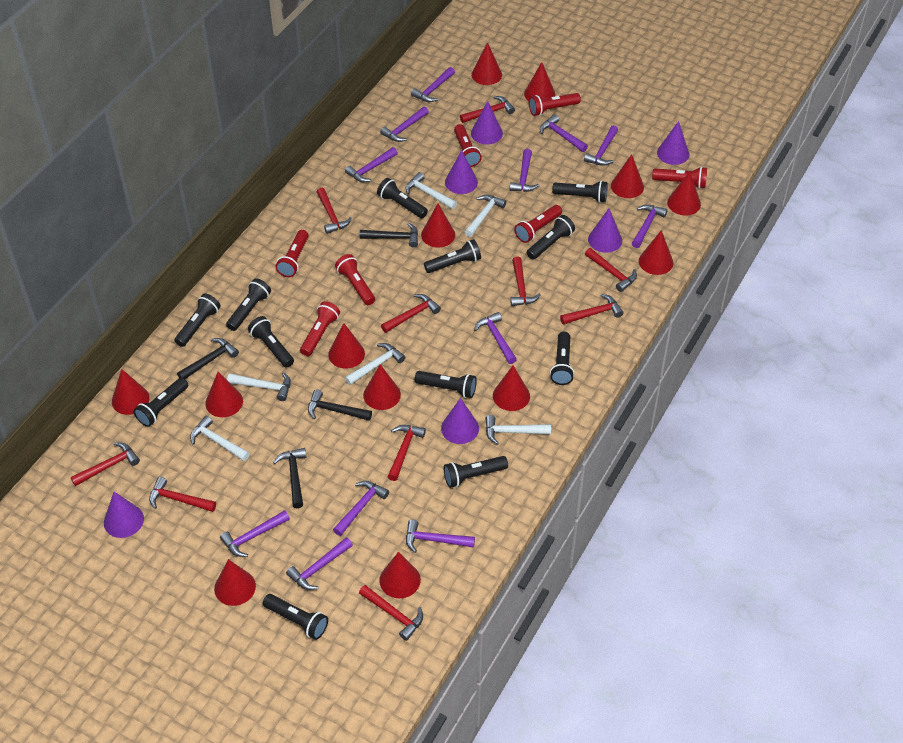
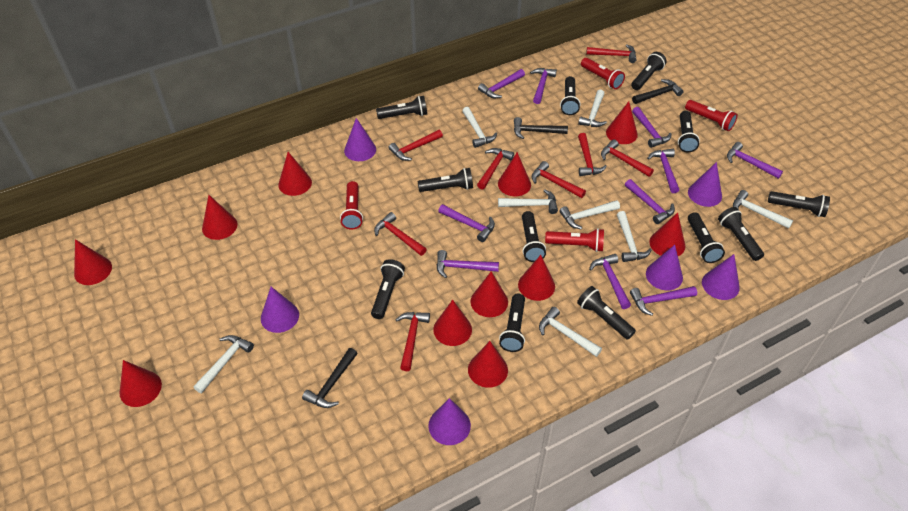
black hammer: 4 -> 3
purple hammer: 12 -> 10
red cone: 13 -> 11
red flashlight: 7 -> 4
red hammer: 10 -> 8
white hammer: 6 -> 8

